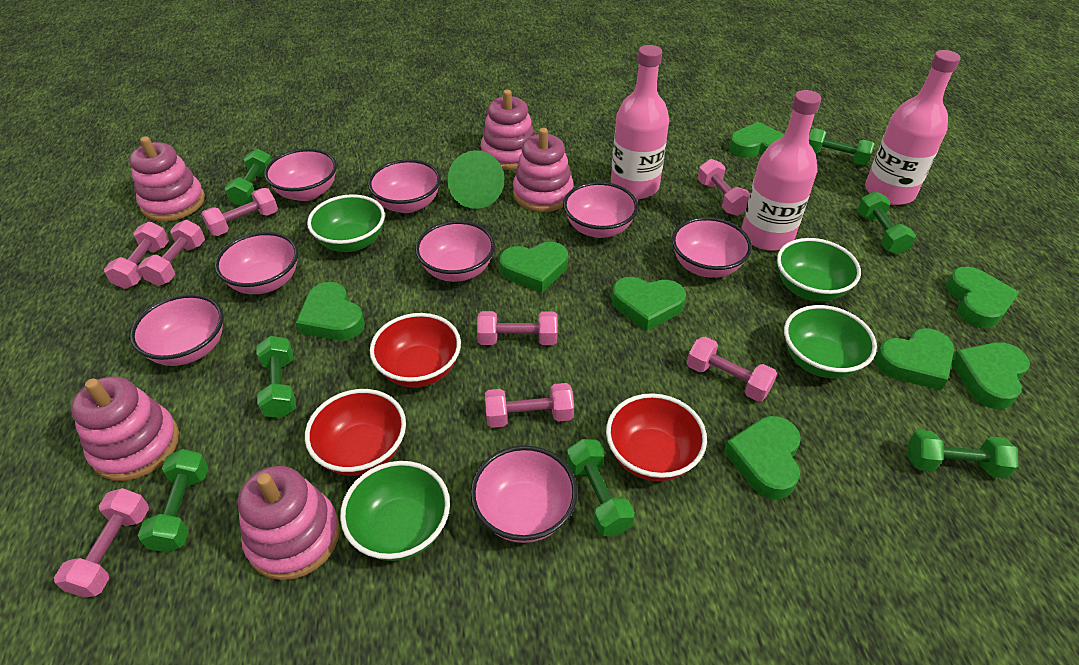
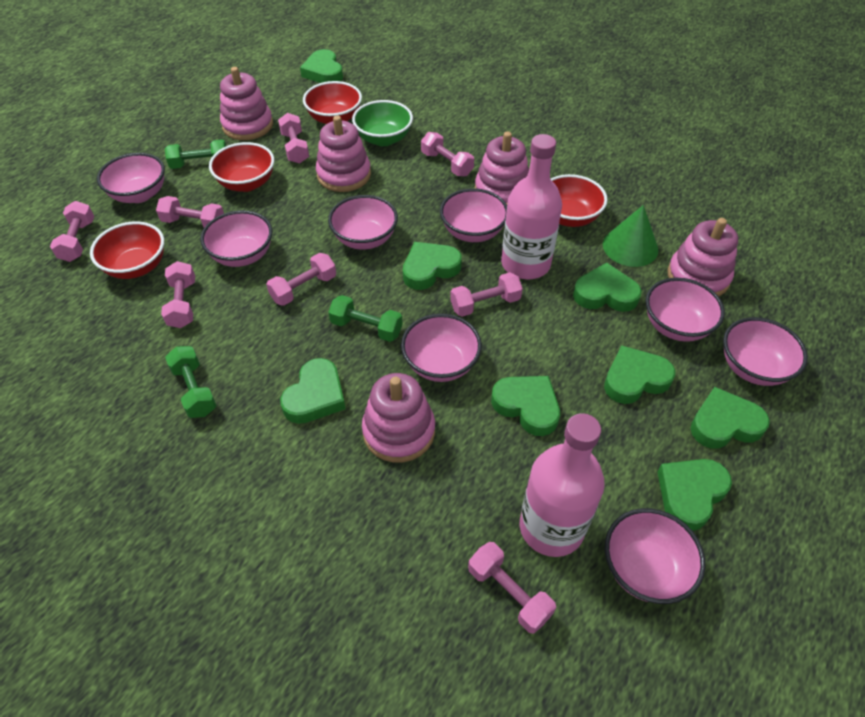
green bowl: 4 -> 1
green dumbbell: 7 -> 3
pink bottle: 3 -> 2
red bowl: 3 -> 4

